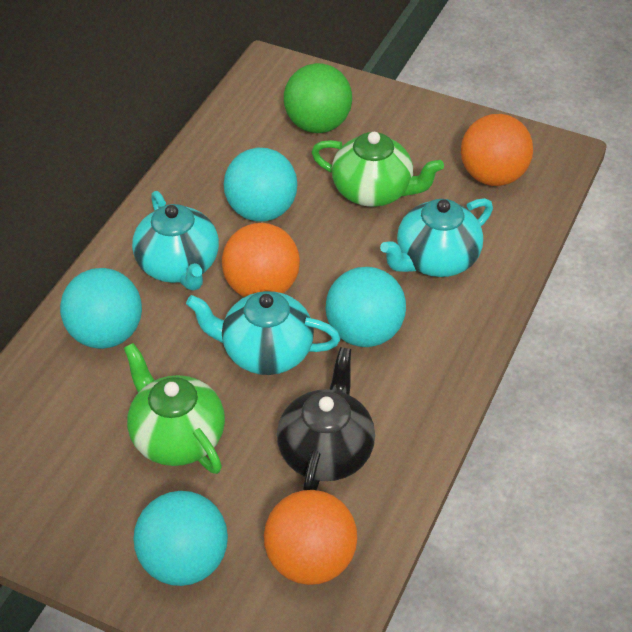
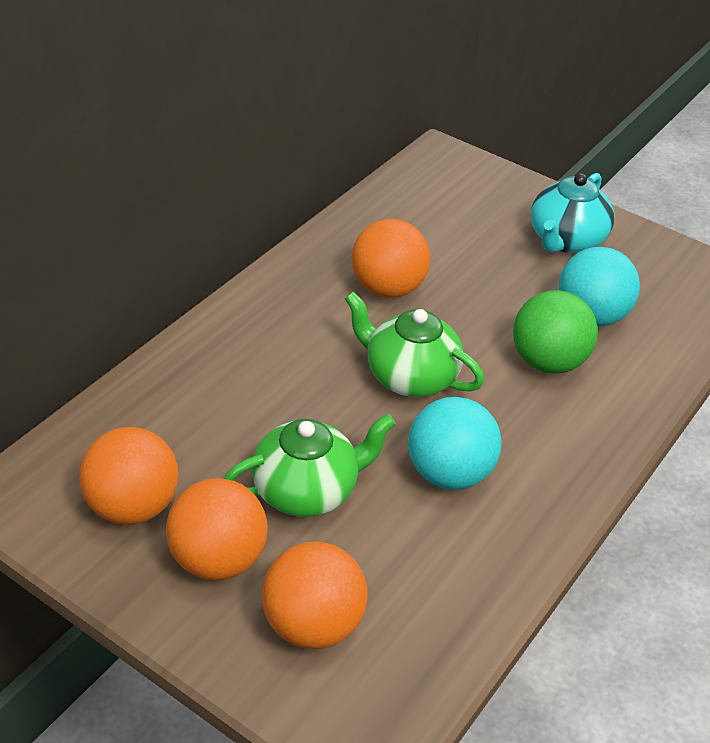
black teapot: 1 -> 0
orange ball: 3 -> 4
turquoise ball: 4 -> 2
turquoise teapot: 3 -> 1

